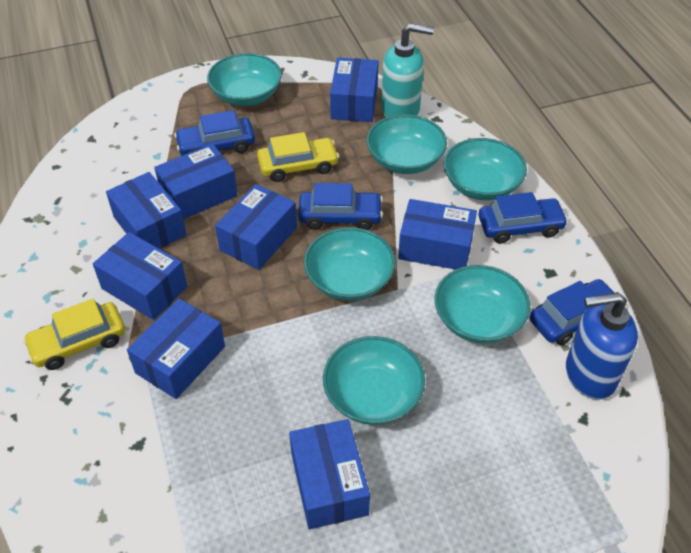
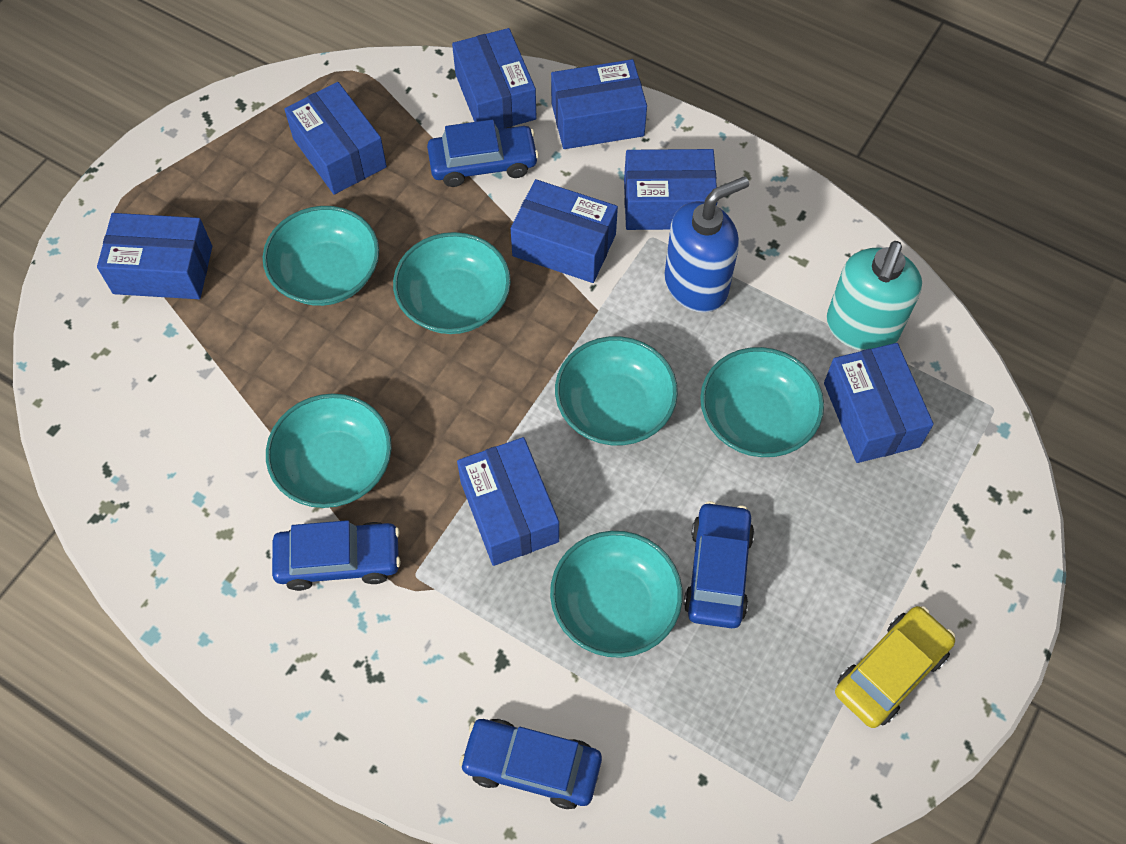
yellow car: 2 -> 1

